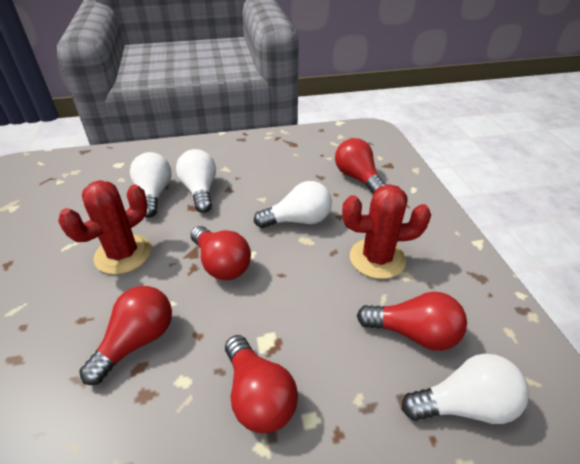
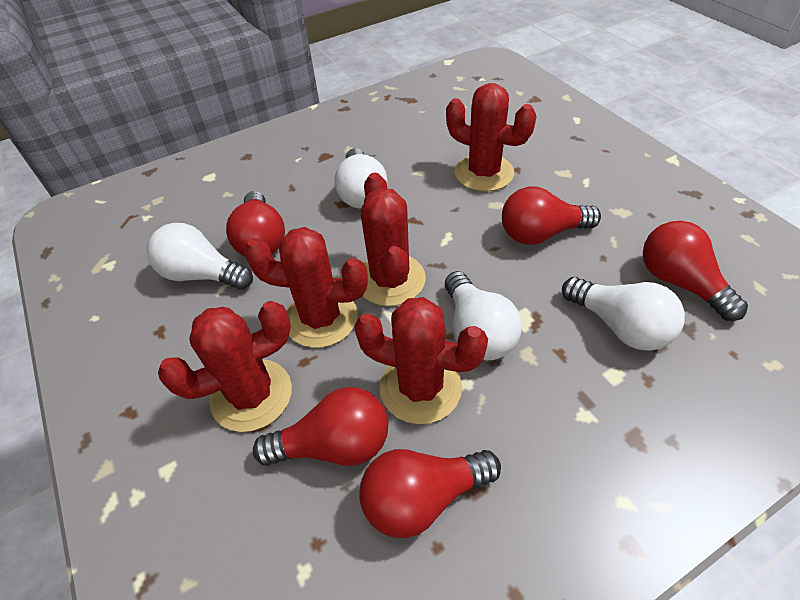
red cactus: 2 -> 5

